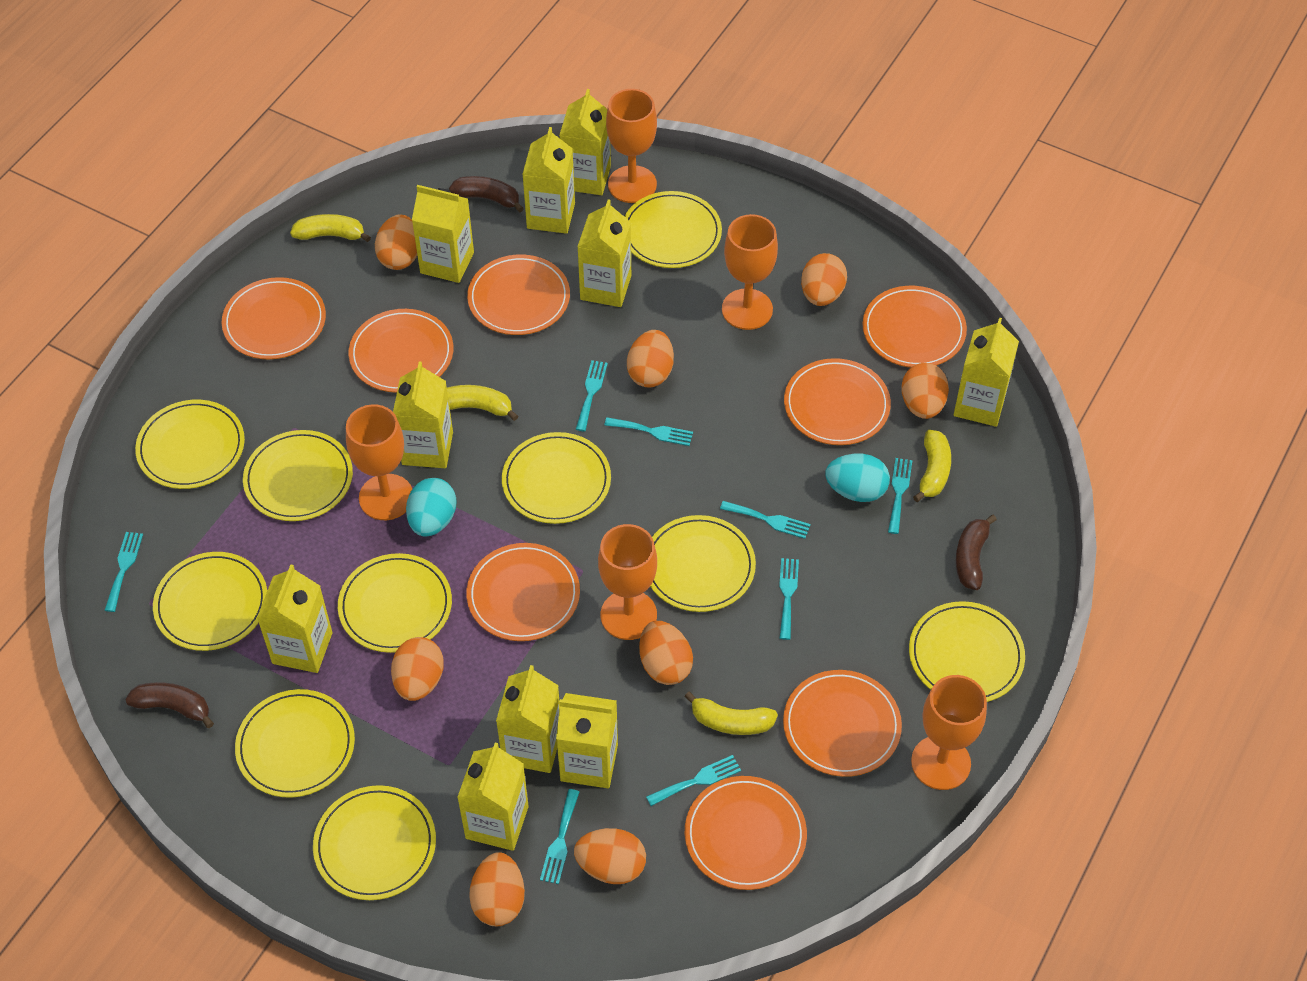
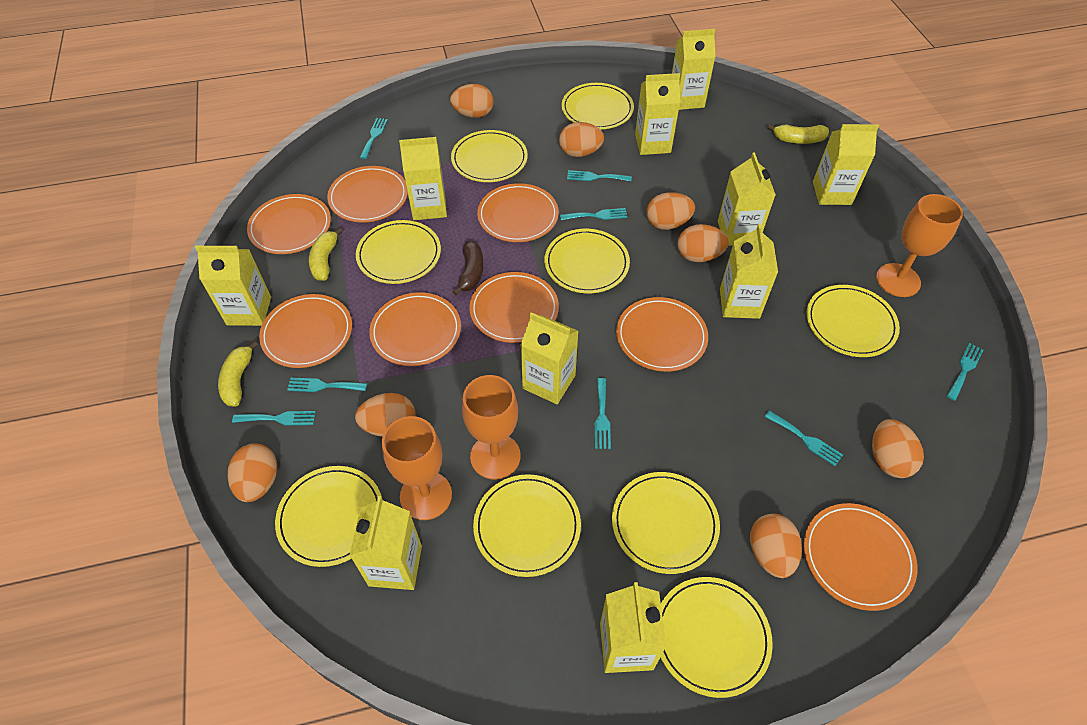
brown banana: 3 -> 1
orange goblet: 5 -> 3
turquoise egg: 2 -> 0
yellow banana: 4 -> 3
yellow plate: 10 -> 9

